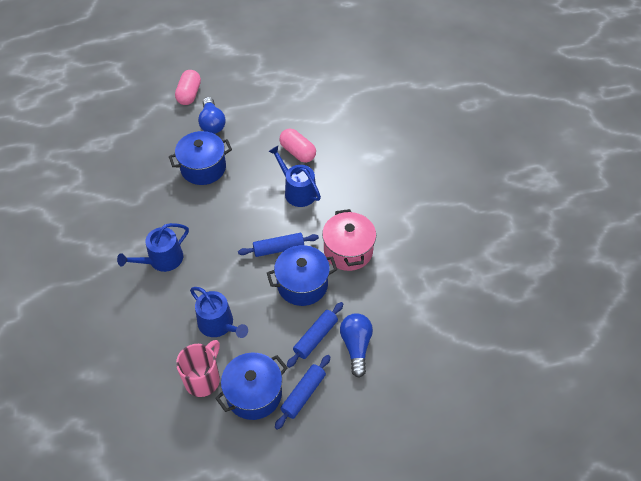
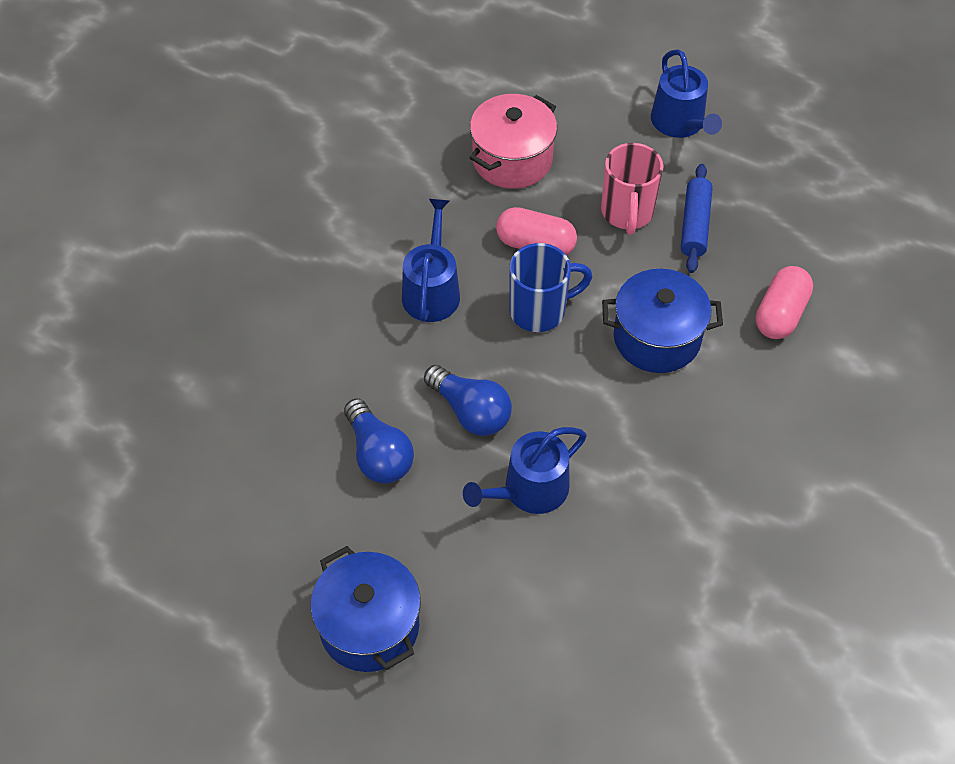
blue mug: 0 -> 1
blue pot: 3 -> 2
blue rolling pin: 3 -> 1

